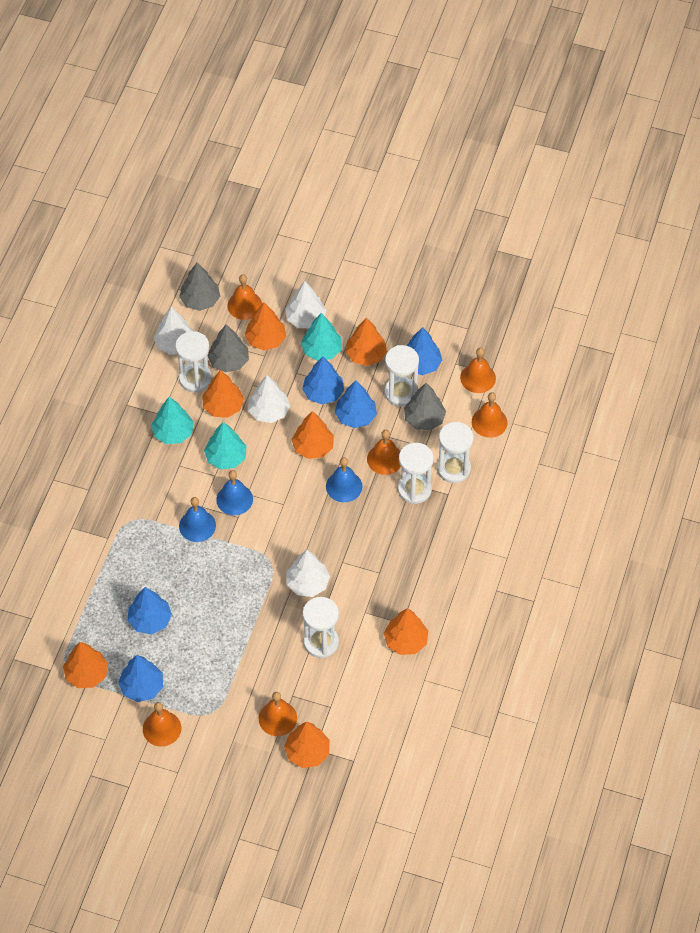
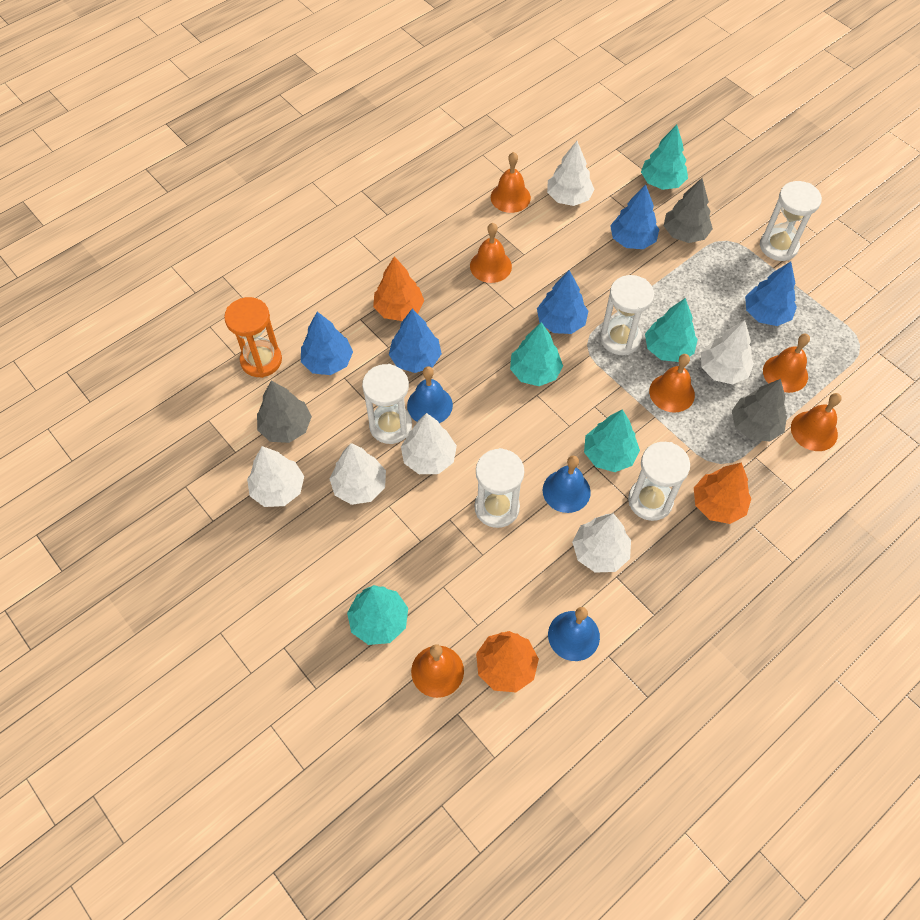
orange hourglass: 0 -> 1
orange tree: 7 -> 3
turquoise tree: 3 -> 5
white tree: 4 -> 6

